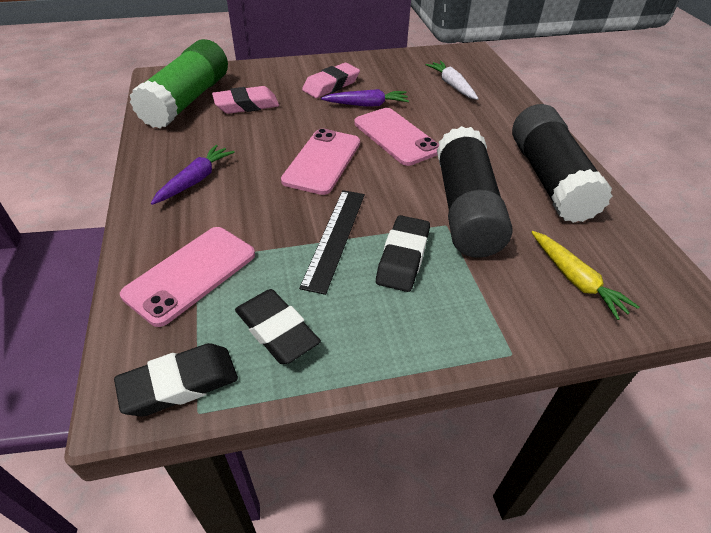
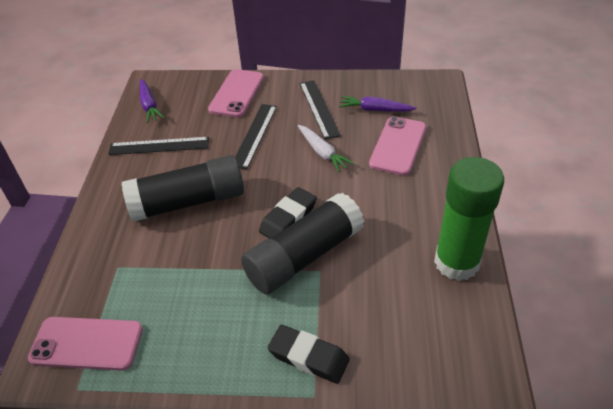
black eraser: 3 -> 2
black ruler: 1 -> 3
pink eraser: 2 -> 0
yellow carrot: 1 -> 0

